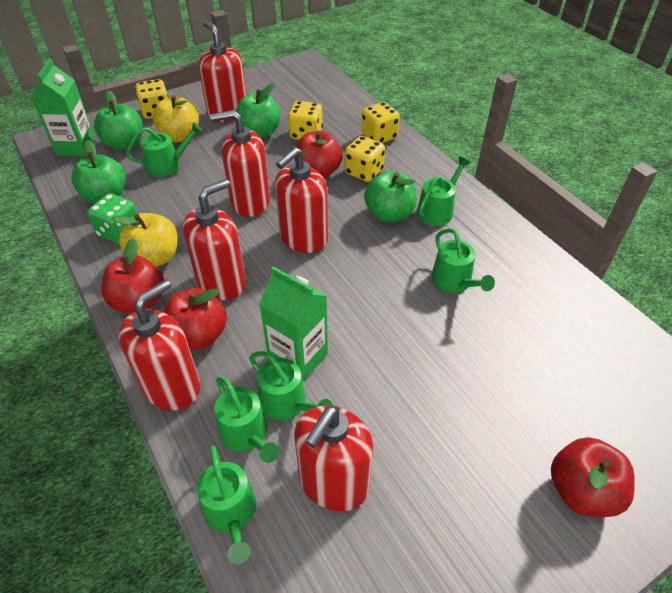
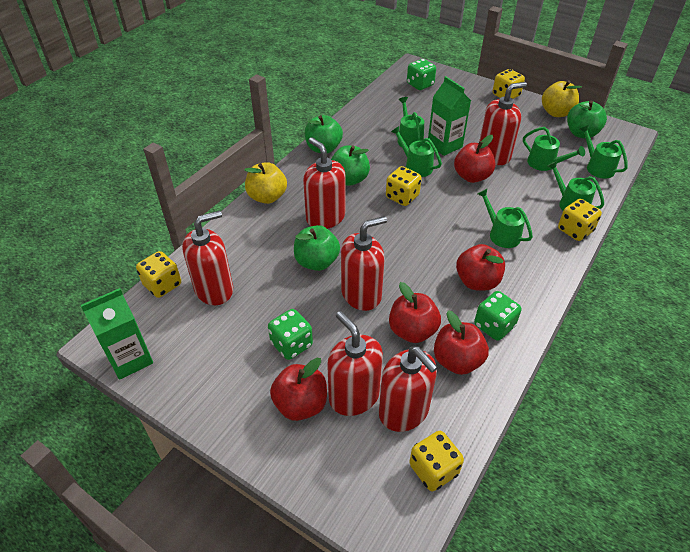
green dice: 1 -> 3
red apple: 4 -> 5
yellow dice: 4 -> 5

